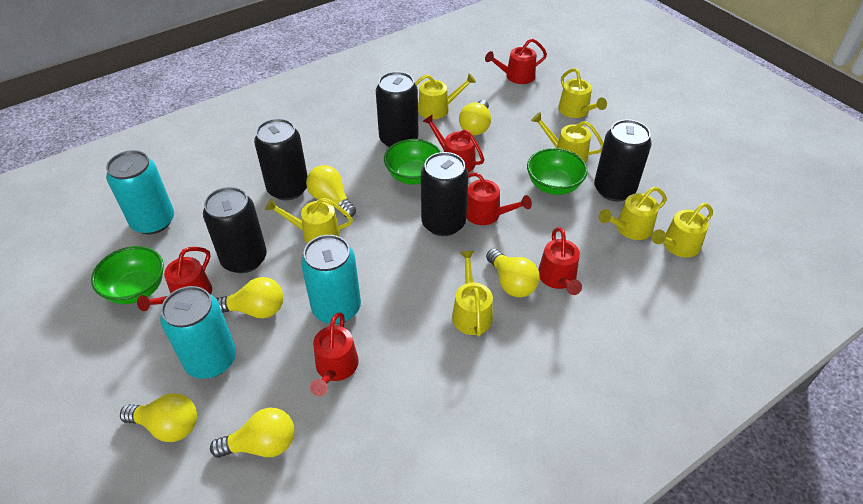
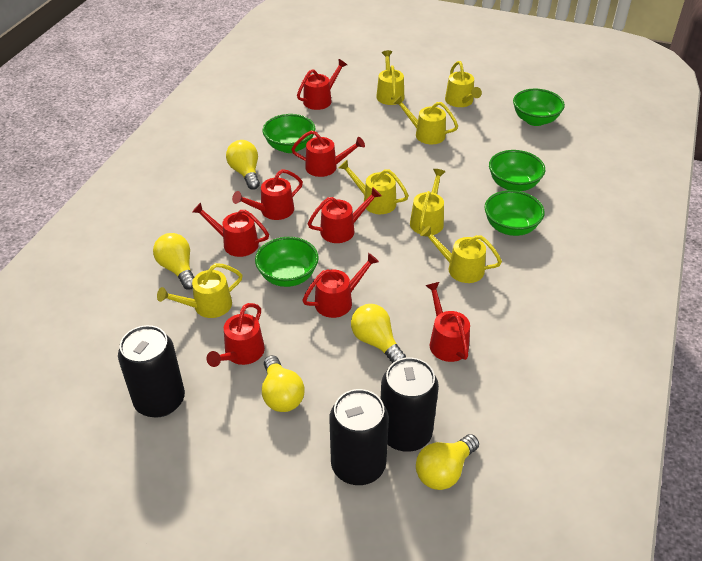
black can: 5 -> 3
green bowl: 3 -> 5
red watering can: 6 -> 8
turquoise can: 3 -> 0
yellow light bulb: 6 -> 5

